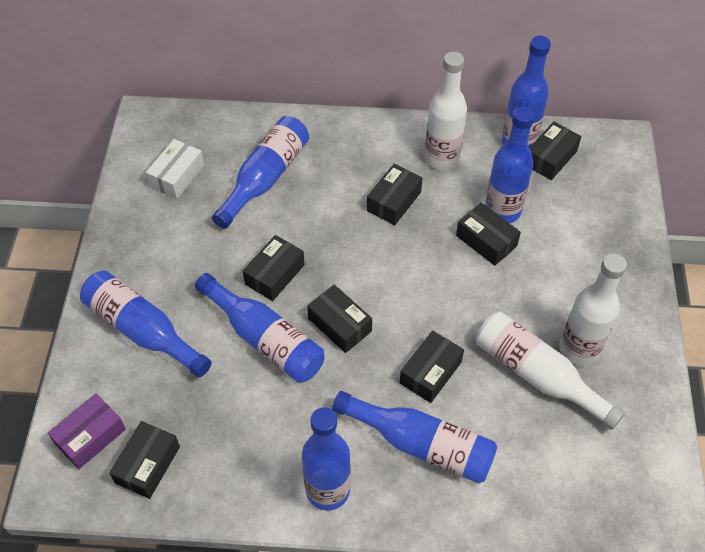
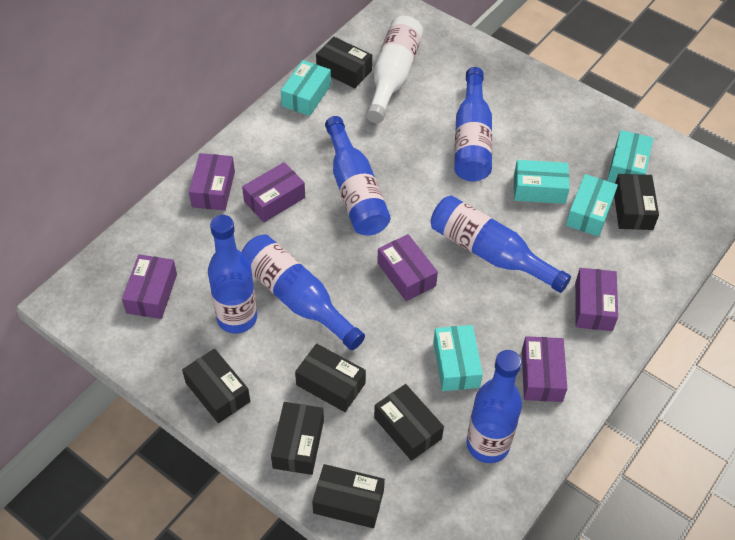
blue bottle: 7 -> 6
purple box: 1 -> 6
turquoise box: 0 -> 5
white bottle: 3 -> 1
white box: 1 -> 0

